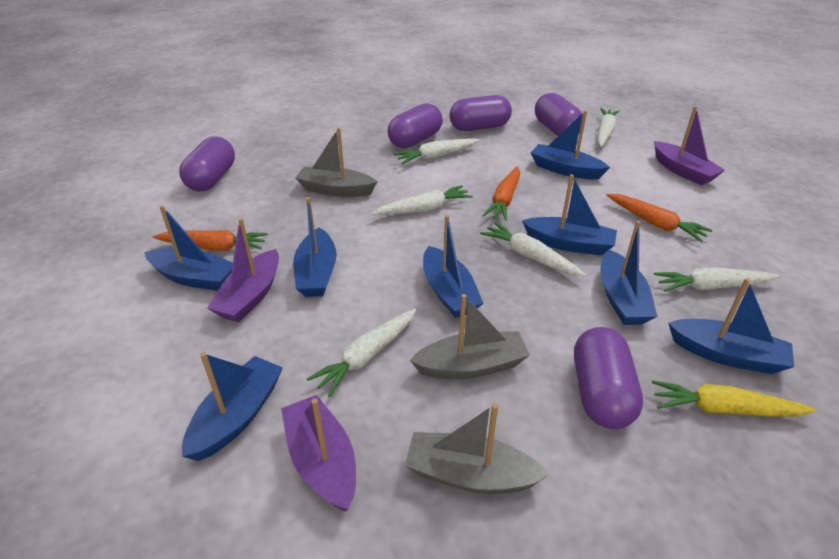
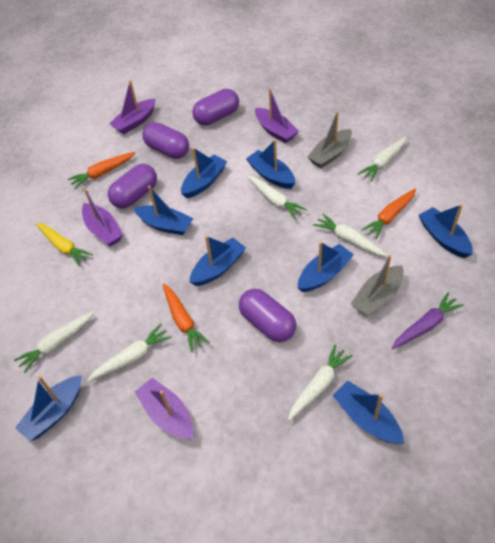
grey boat: 3 -> 2
purple boat: 3 -> 4
purple capsule: 5 -> 4
purple carrot: 0 -> 1

